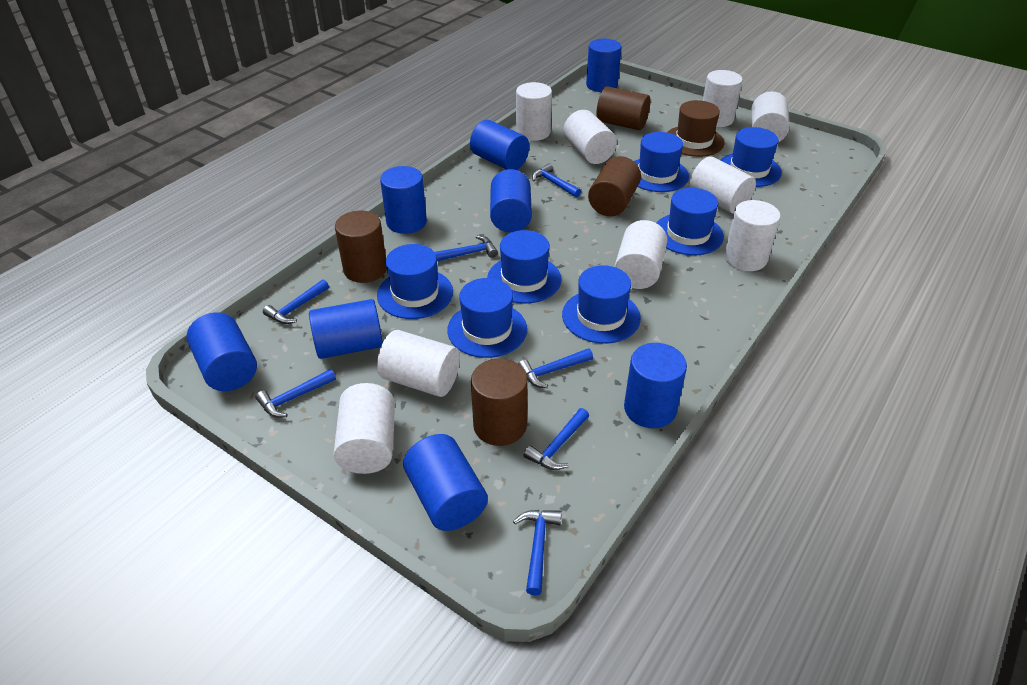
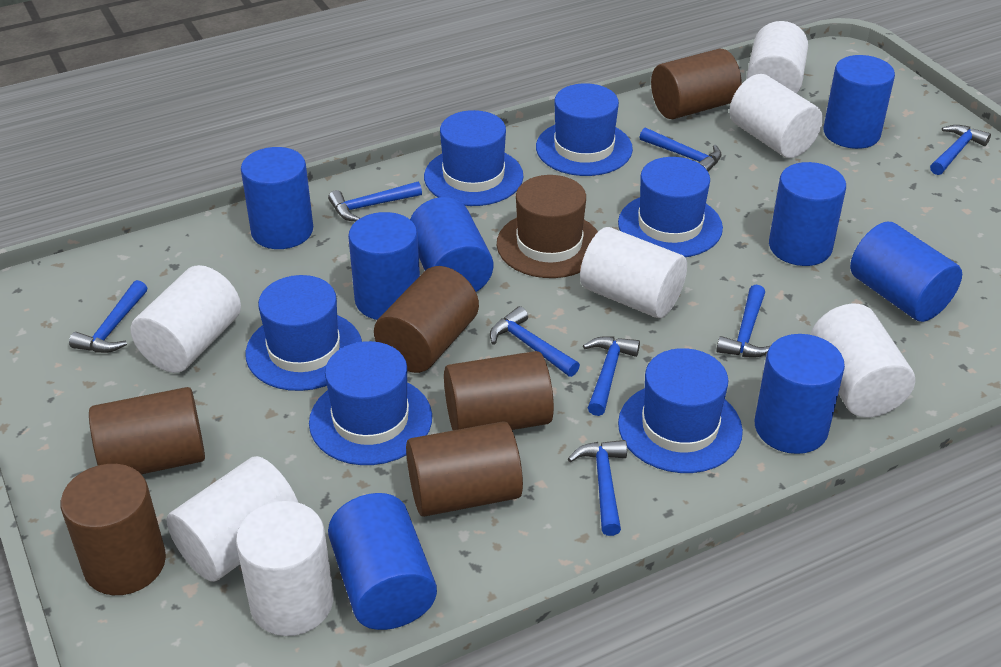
blue hammer: 7 -> 8
blue hat: 7 -> 6
brown cylinder: 4 -> 6
white cylinder: 9 -> 7

